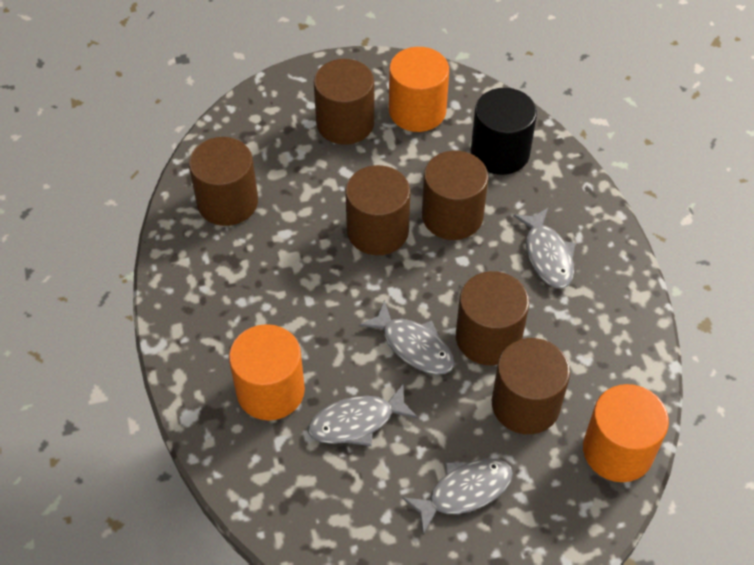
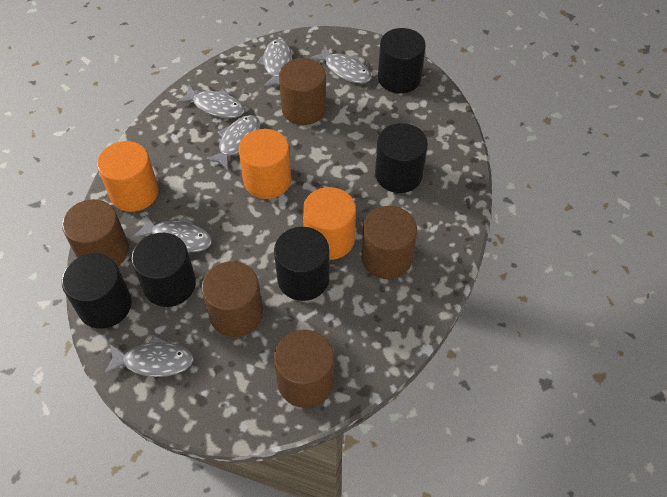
black cylinder: 1 -> 5
brown cylinder: 6 -> 5
grey fish: 4 -> 6

